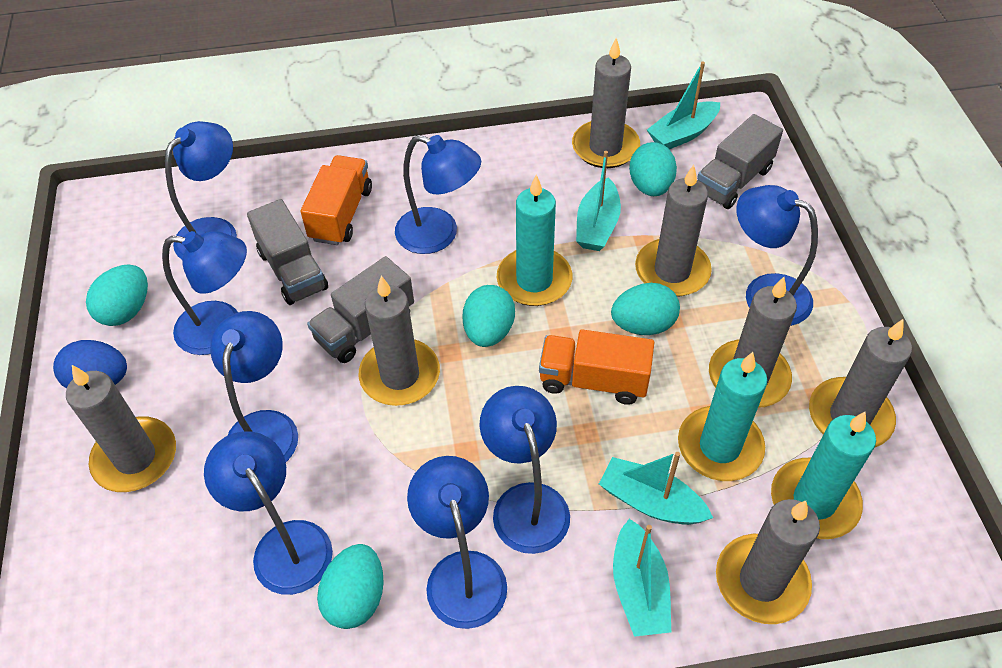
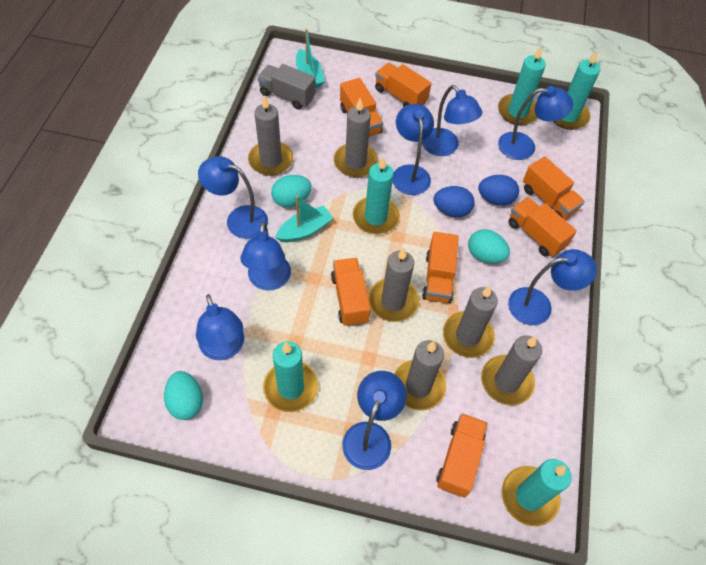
blue egg: 1 -> 2
grey candle: 7 -> 6
grey truck: 3 -> 1
orange truck: 2 -> 7
turquoise boat: 4 -> 2
turquoise candle: 3 -> 5
turquoise egg: 5 -> 3

